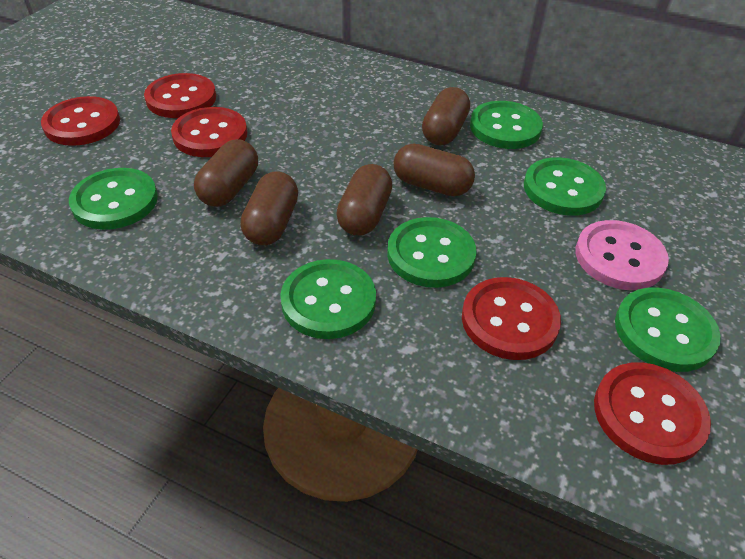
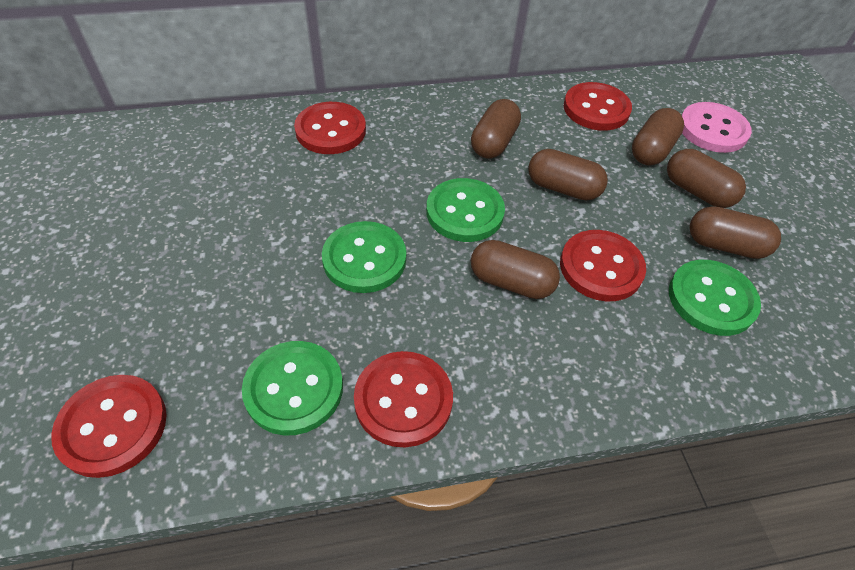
brown capsule: 5 -> 6
green button: 6 -> 4

